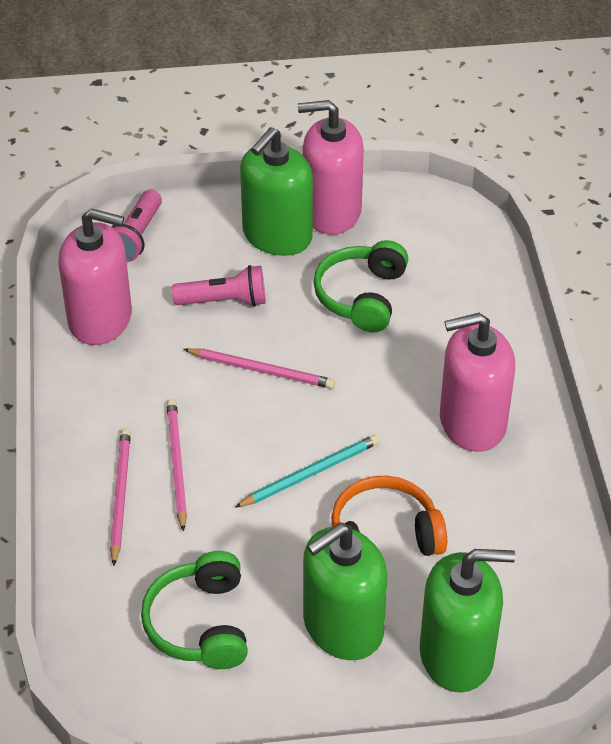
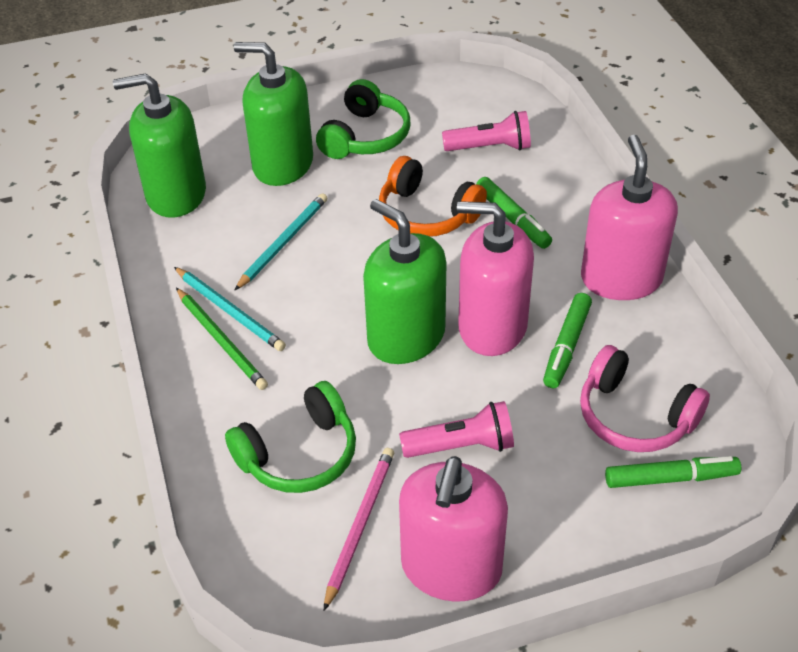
green marker: 0 -> 3
green pencil: 0 -> 1
pink headphones: 0 -> 1
pink pencil: 3 -> 1
turquoise pencil: 1 -> 2

